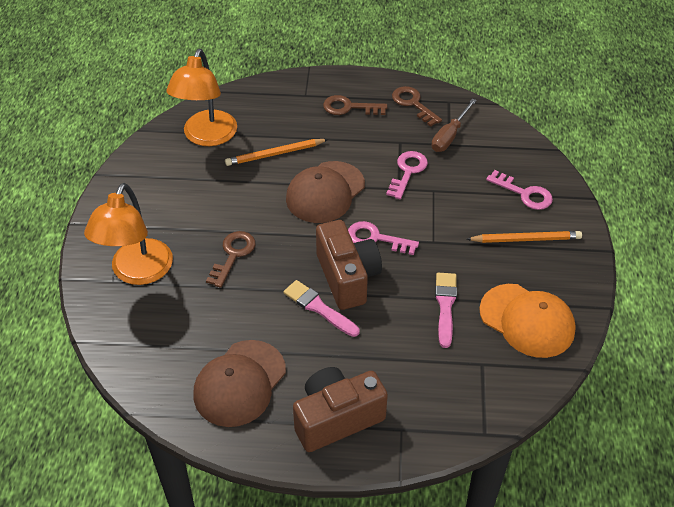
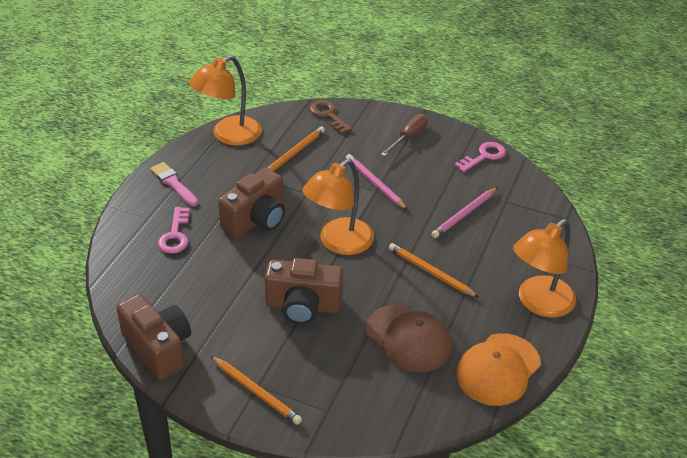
brown camera: 2 -> 3
brown cap: 2 -> 1
brown key: 3 -> 1
orange lamp: 2 -> 3
orange pencil: 2 -> 3
pink brush: 2 -> 1
pink key: 3 -> 2
pink pencil: 0 -> 2

